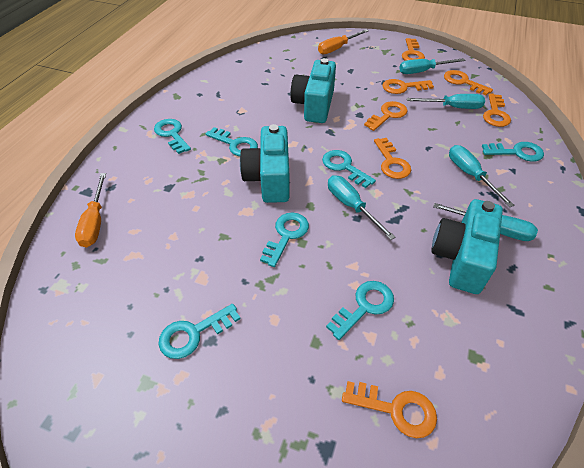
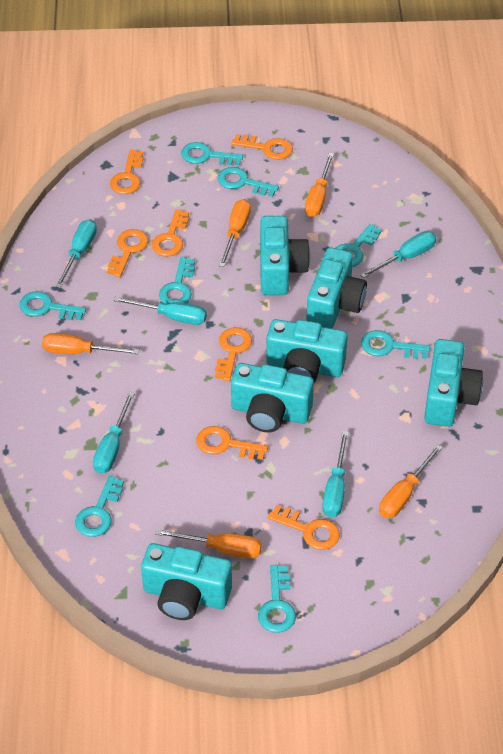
orange screwdriver: 2 -> 5
turquoise camera: 3 -> 6
turquoise key: 7 -> 8

